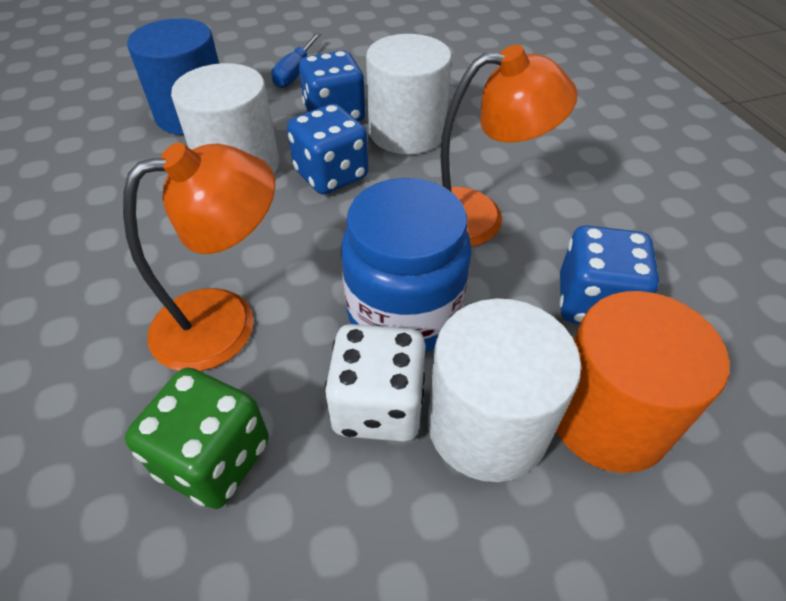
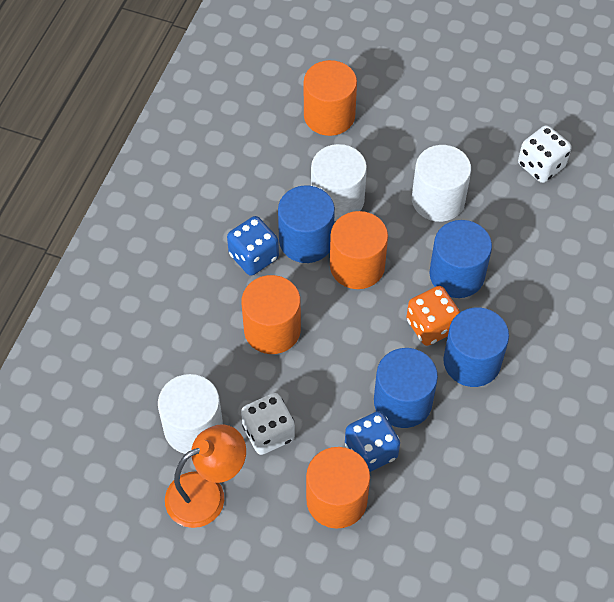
blue cylinder: 1 -> 4
blue dice: 3 -> 2
blue jar: 1 -> 0
blue screwdriver: 1 -> 0
green dice: 1 -> 0
orange cylinder: 1 -> 4
orange dice: 0 -> 1
orange lamp: 2 -> 1
white dice: 1 -> 2

